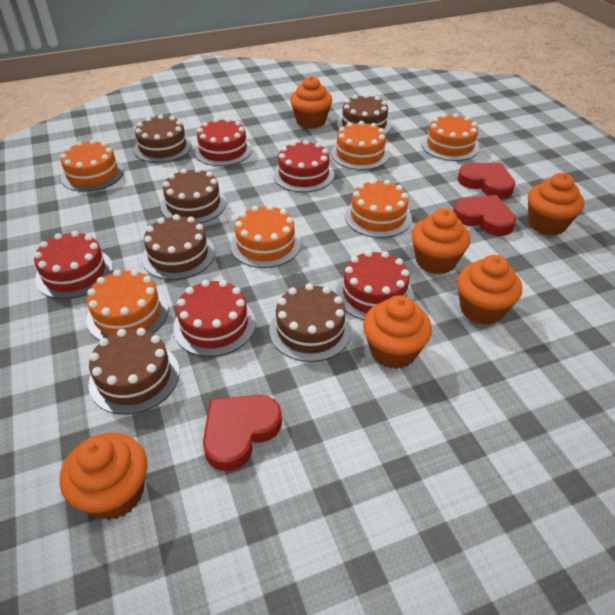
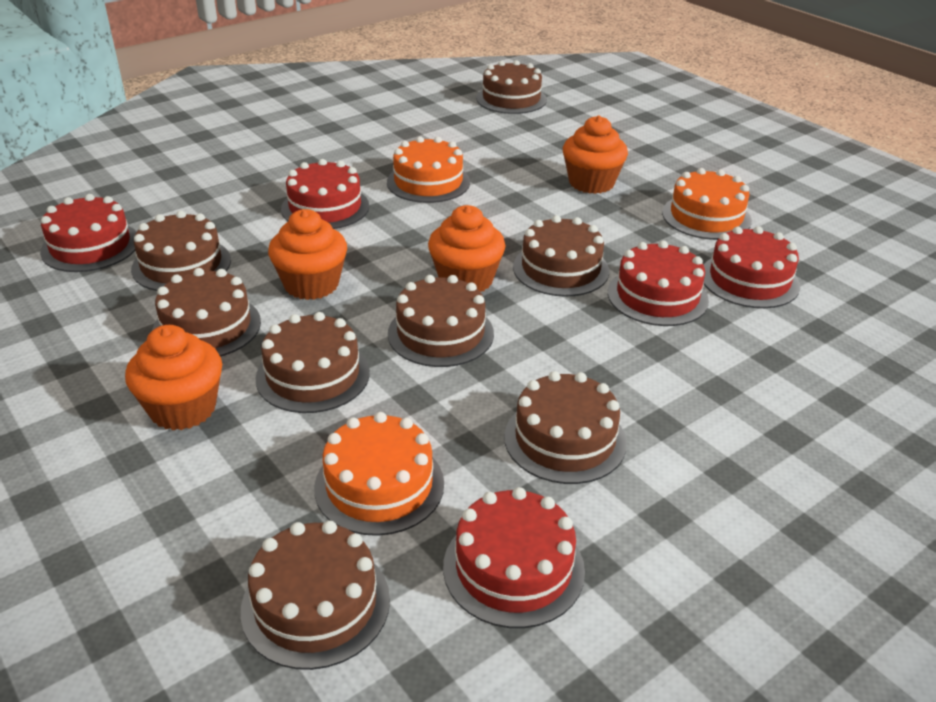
brown cake: 6 -> 8
orange cake: 6 -> 3
orange cupcake: 6 -> 4
red heart: 3 -> 0

